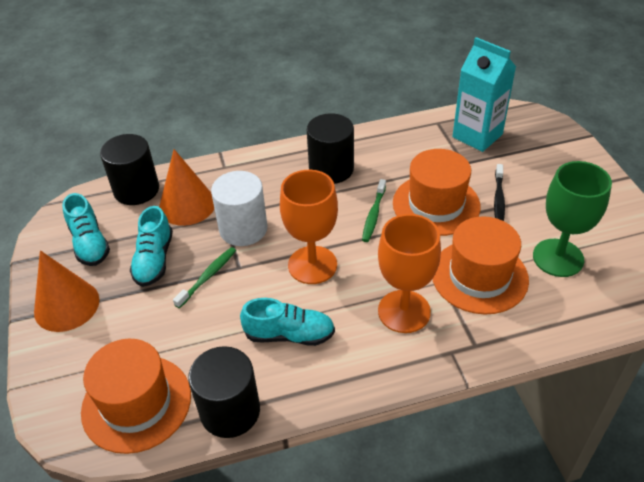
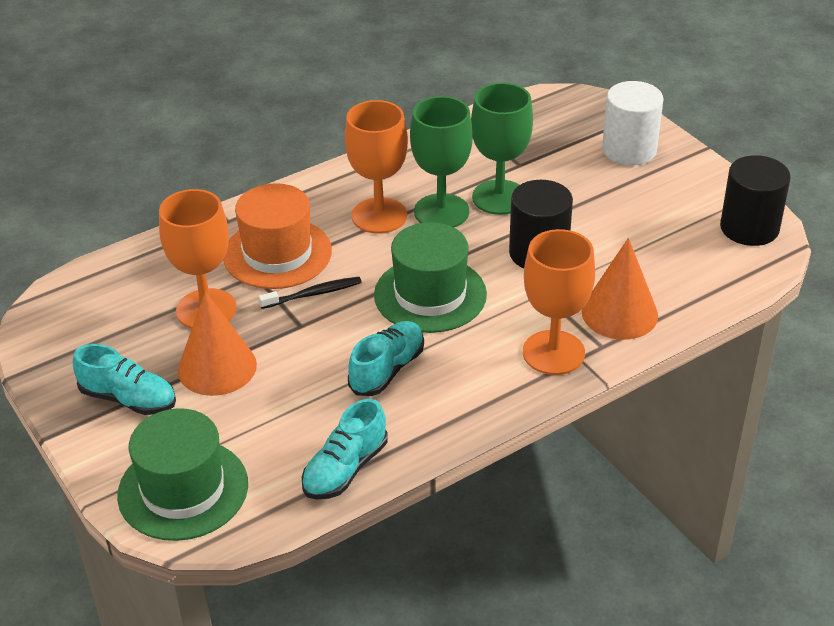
black cylinder: 3 -> 2
green goblet: 1 -> 2
green hat: 0 -> 2
green toothbrush: 2 -> 0
orange goblet: 2 -> 3
orange hat: 3 -> 1
turquoise carton: 1 -> 0

